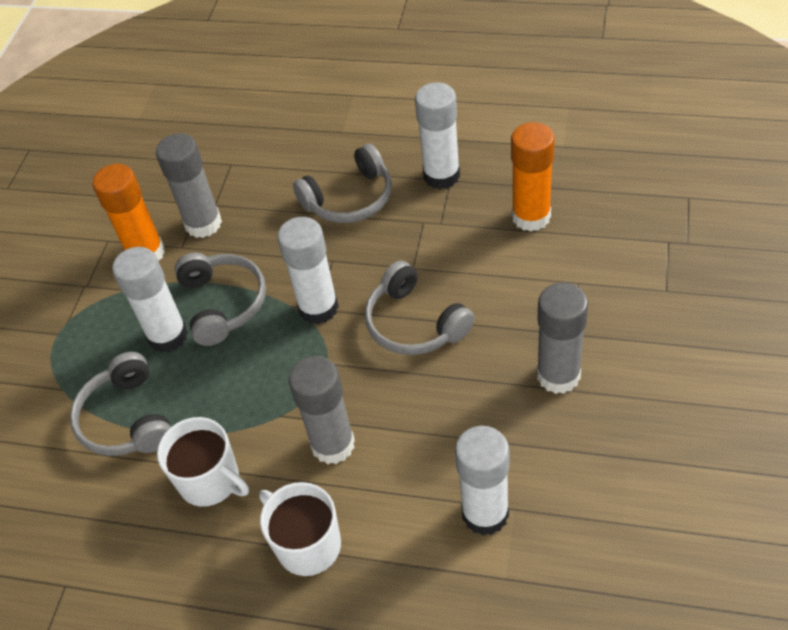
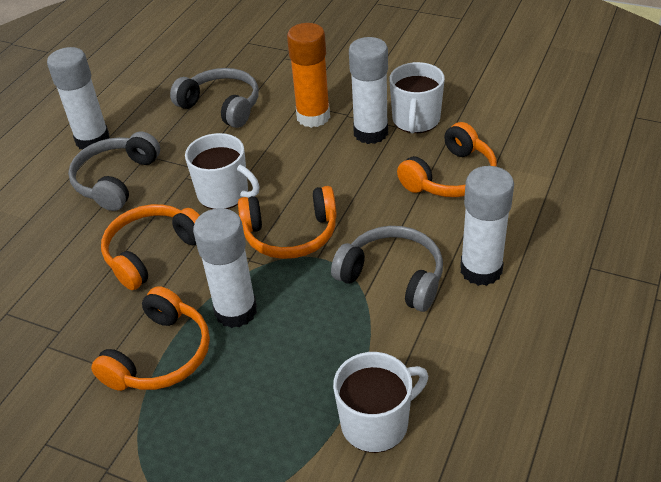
grey glue stick: 3 -> 0
grey headphones: 4 -> 3
orange glue stick: 2 -> 1
orange headphones: 0 -> 4
white mug: 2 -> 3

